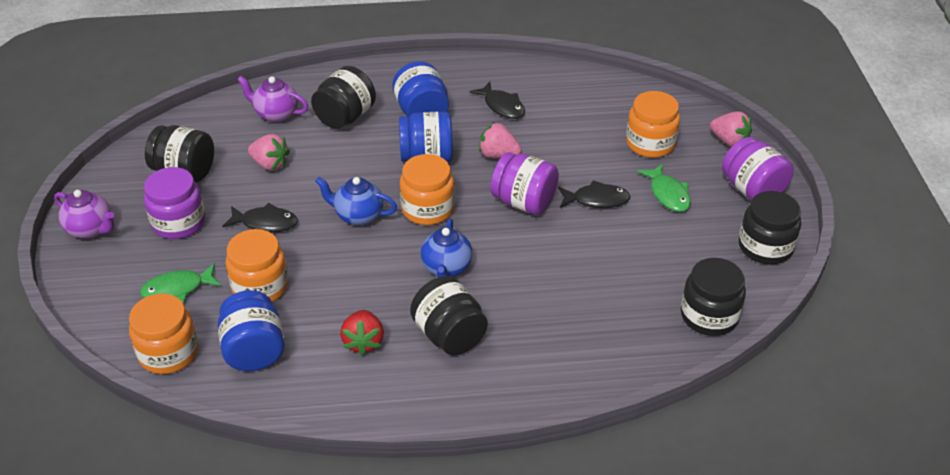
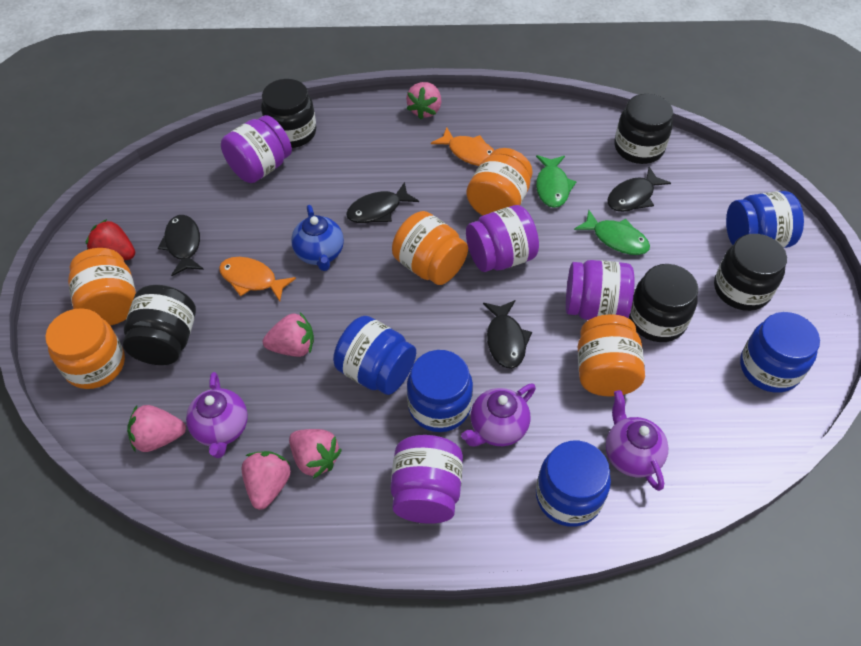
black fish: 3 -> 4
blue jar: 3 -> 5
blue teapot: 2 -> 1
orange fish: 0 -> 2
orange jar: 4 -> 5
pink strawberry: 3 -> 5
purple jar: 3 -> 4
purple teapot: 2 -> 3

